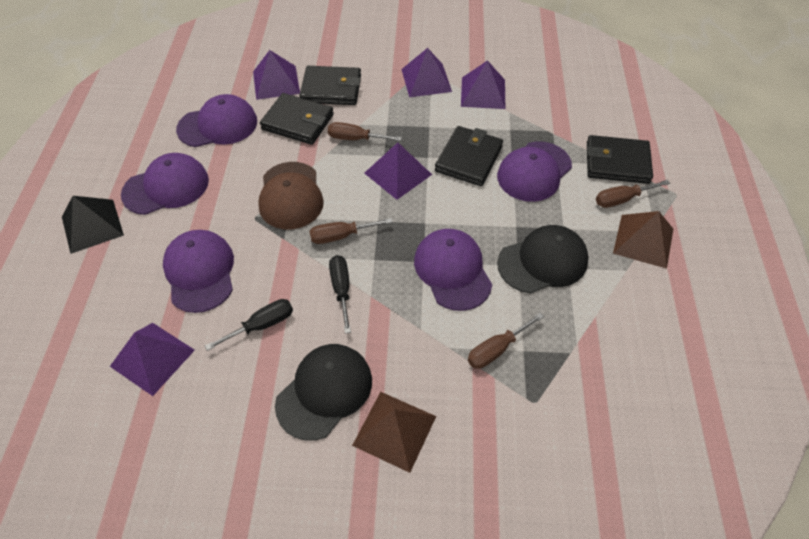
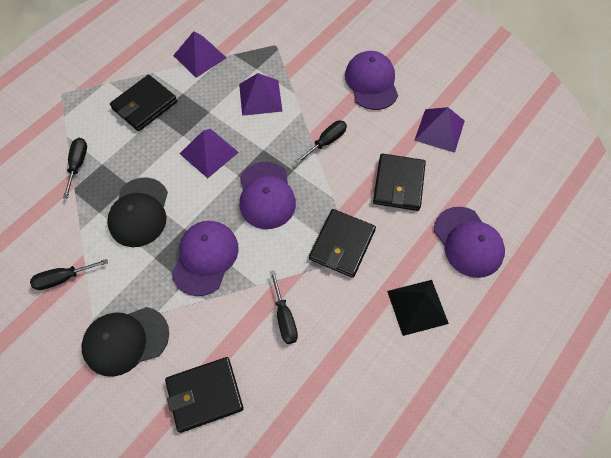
black screwdriver: 2 -> 4
brown cap: 1 -> 0
brown pyramid: 2 -> 0
brown screwdriver: 4 -> 0
purple cap: 5 -> 4
purple pyramid: 5 -> 4

